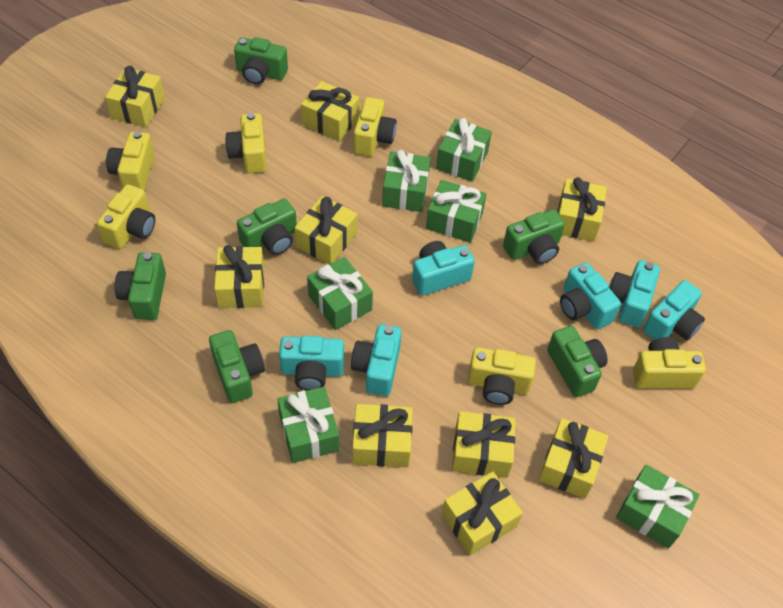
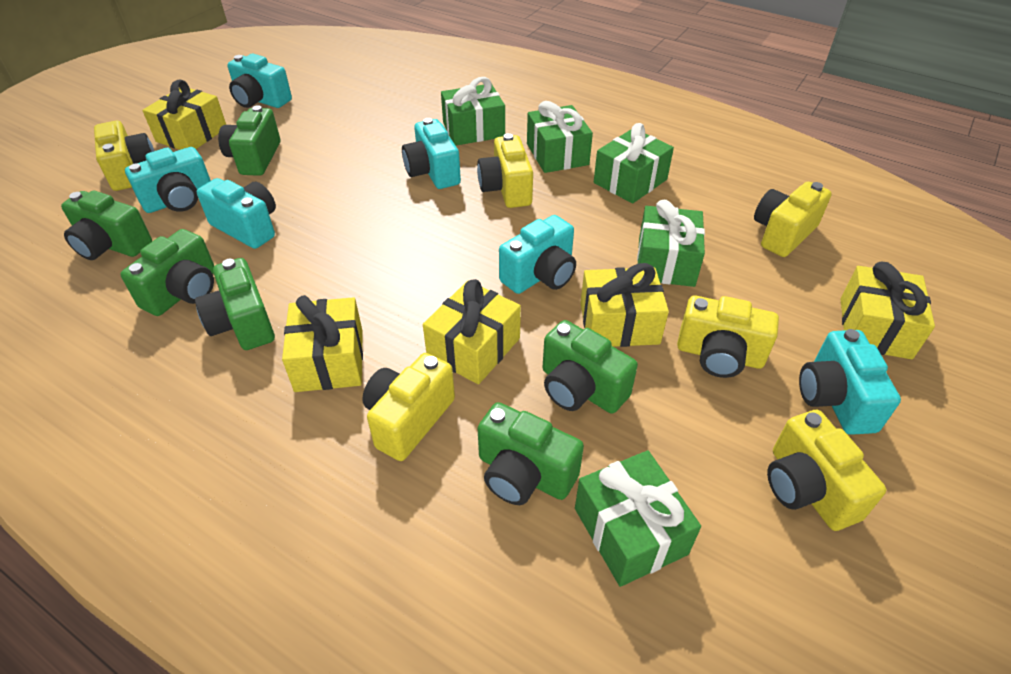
green gift: 6 -> 5
yellow gift: 9 -> 5

